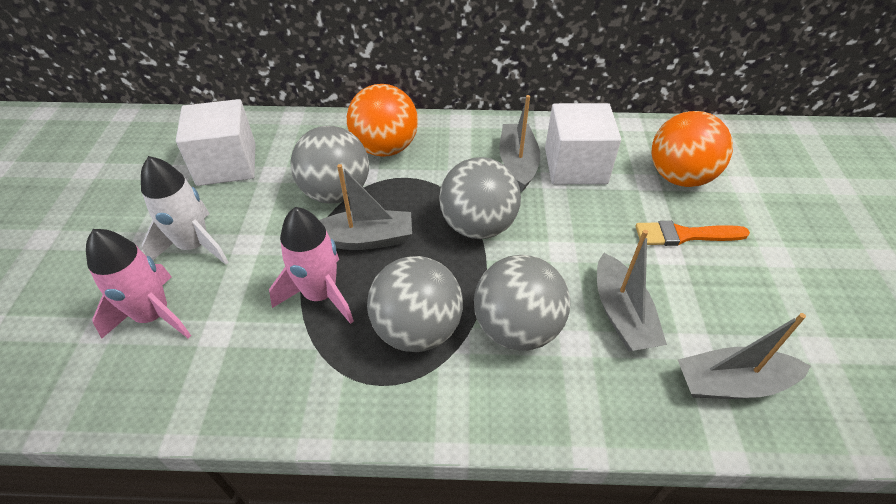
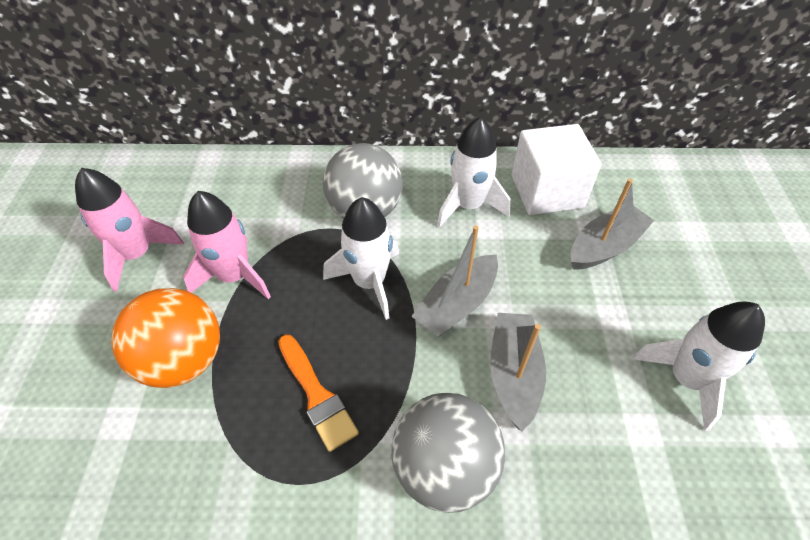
grey ball: 4 -> 2
grey boat: 4 -> 3
orange ball: 2 -> 1
white cube: 2 -> 1
white rocket: 1 -> 3

